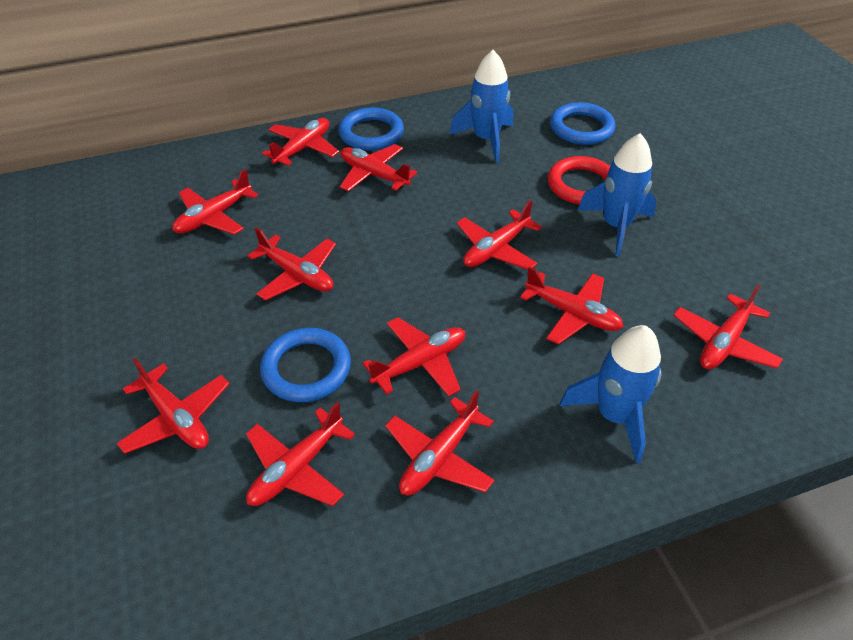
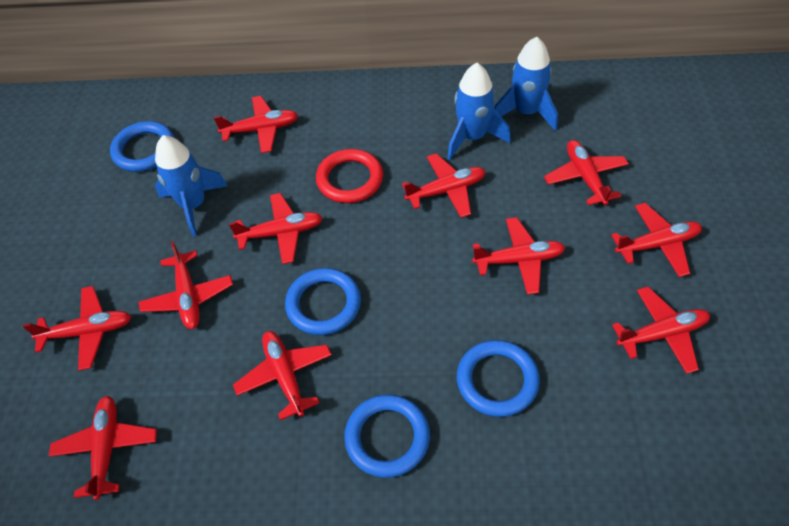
blue ring: 3 -> 4

